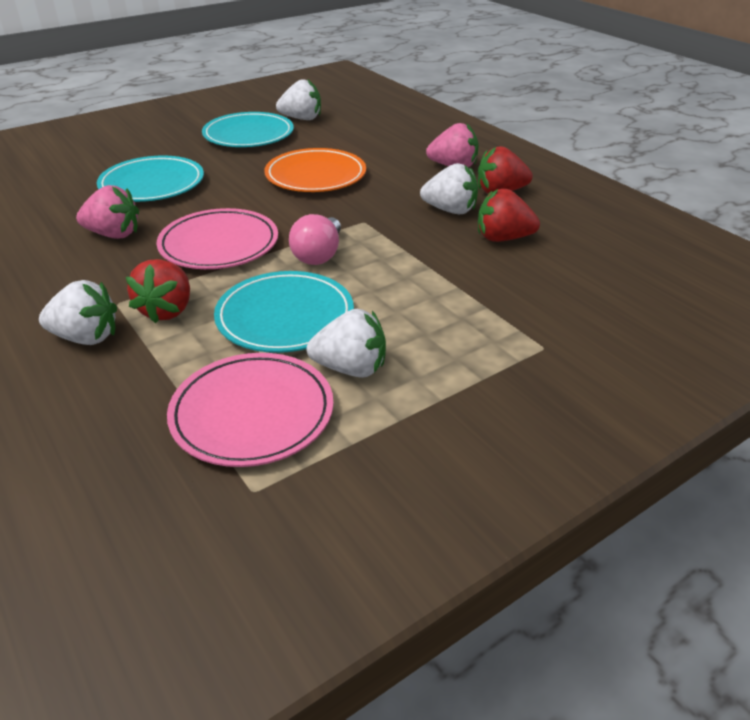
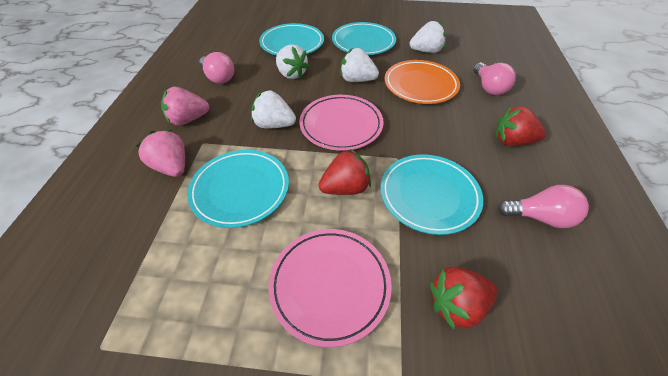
pink light bulb: 1 -> 3
turquoise plate: 3 -> 4

